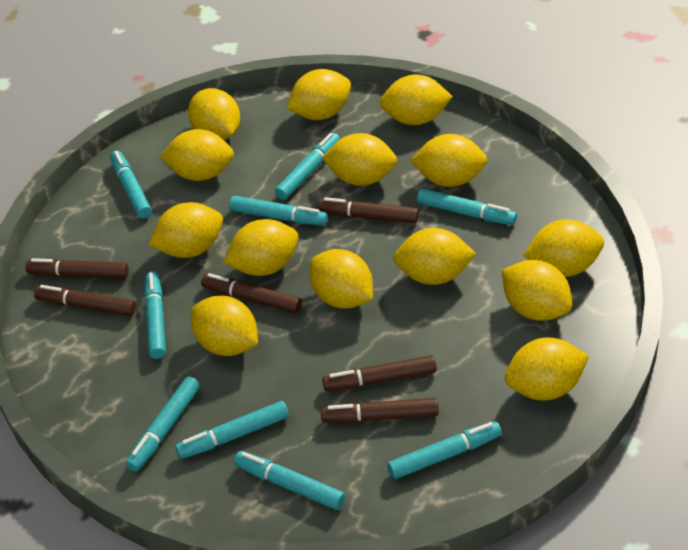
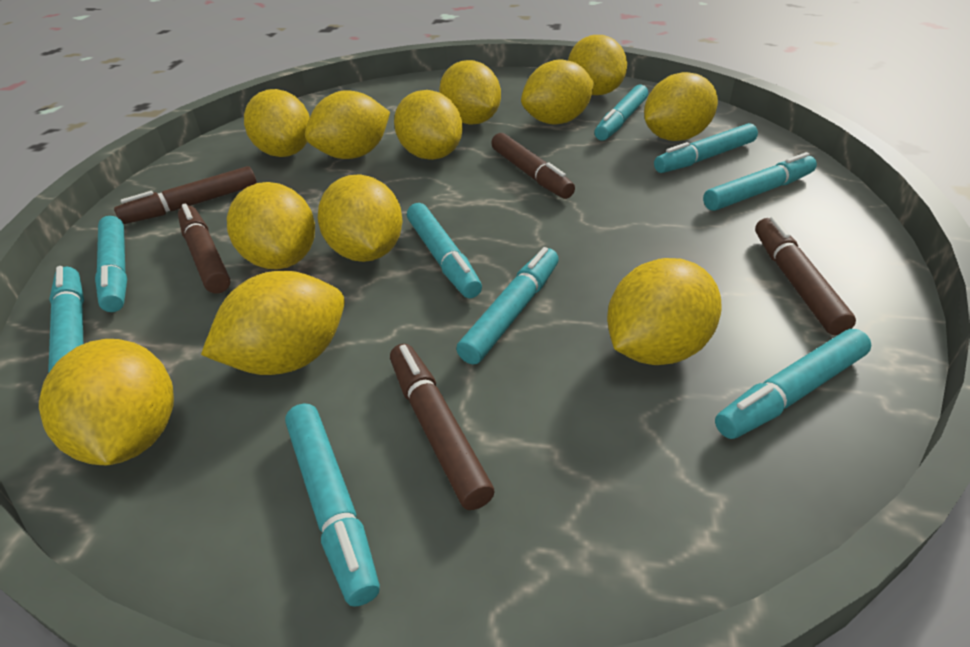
brown marker: 6 -> 5
yellow lemon: 14 -> 12

